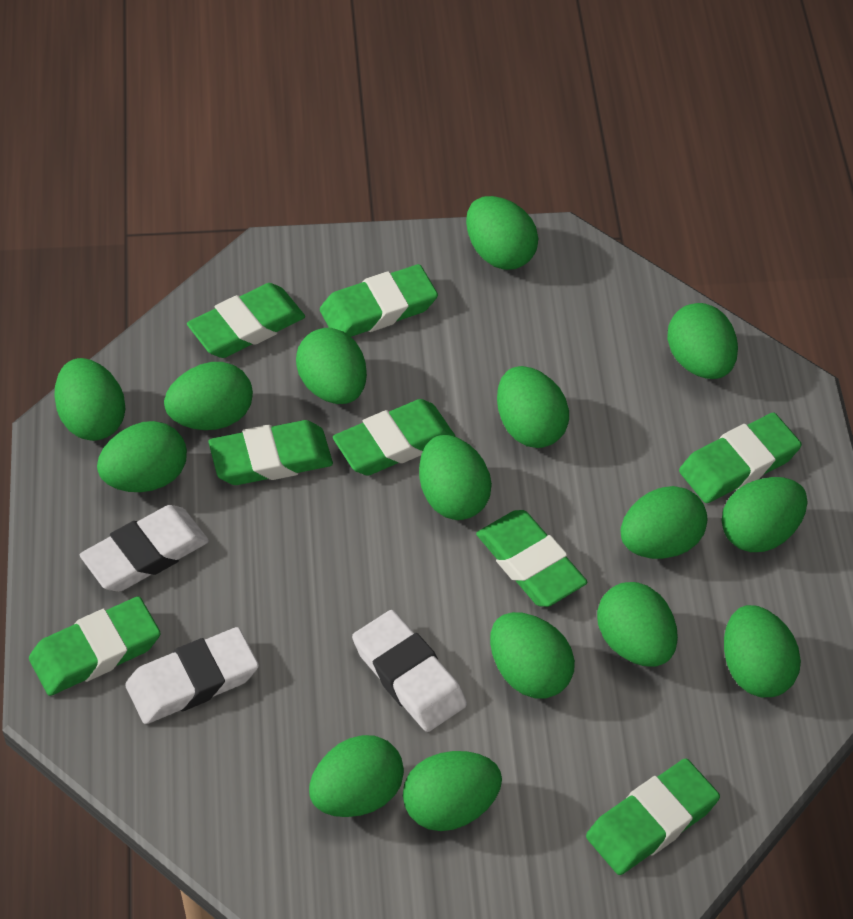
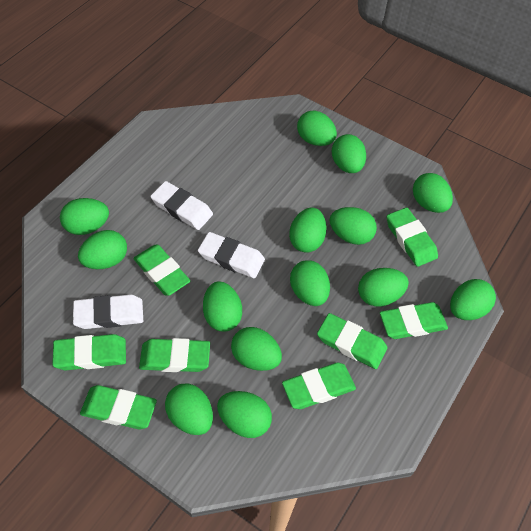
green egg: 15 -> 14

